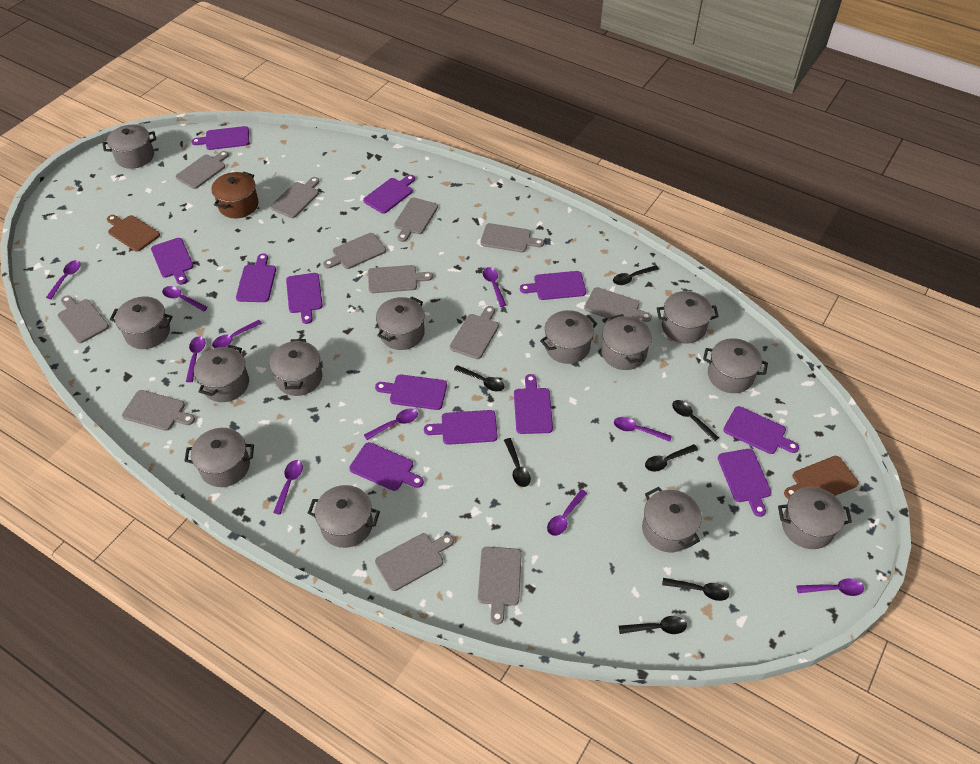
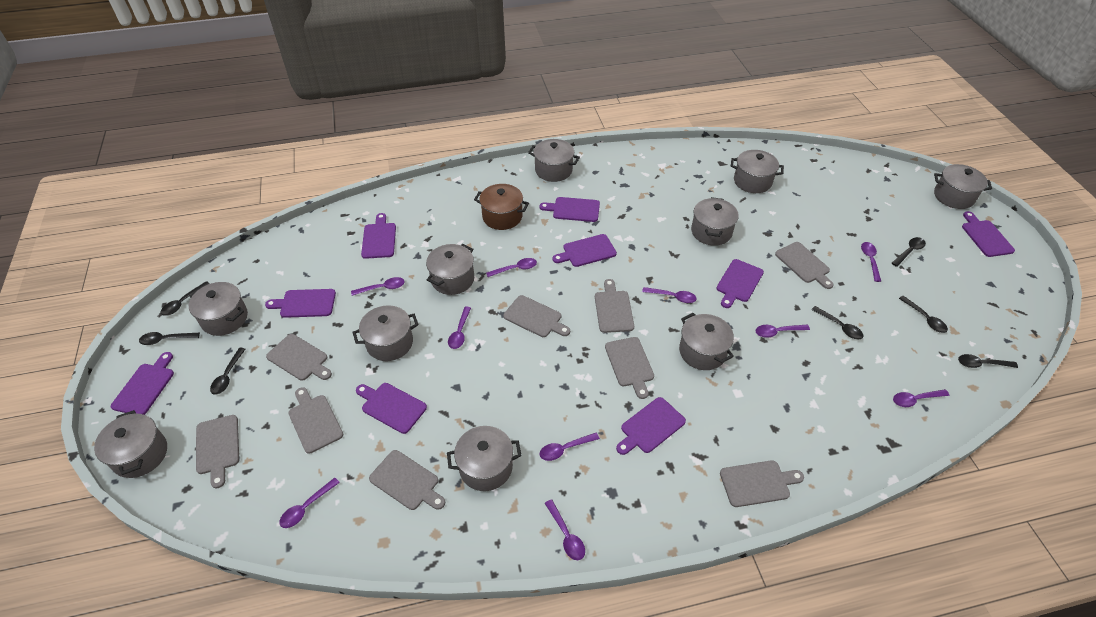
brown cutting board: 2 -> 0
grey cutting board: 12 -> 9
grey pot: 13 -> 10
purple cutting board: 12 -> 9

